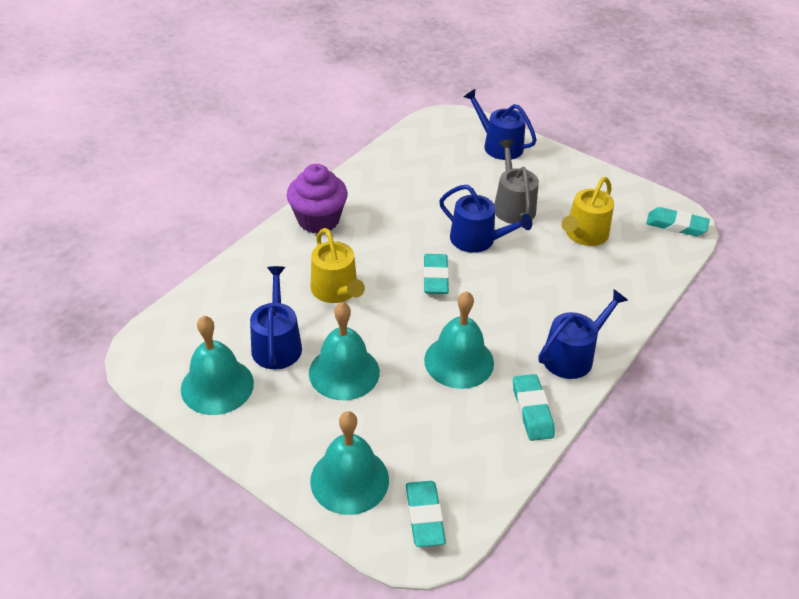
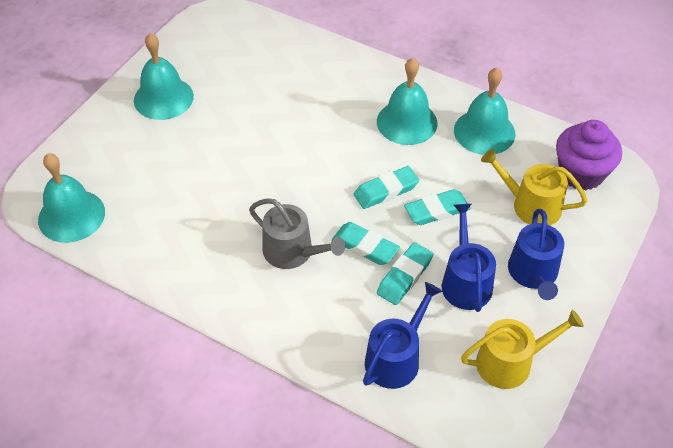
blue watering can: 4 -> 3

